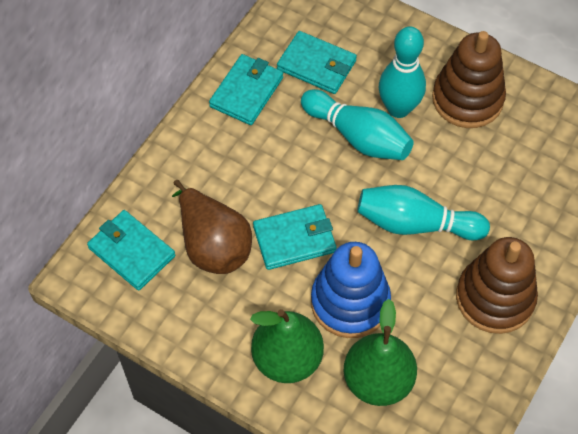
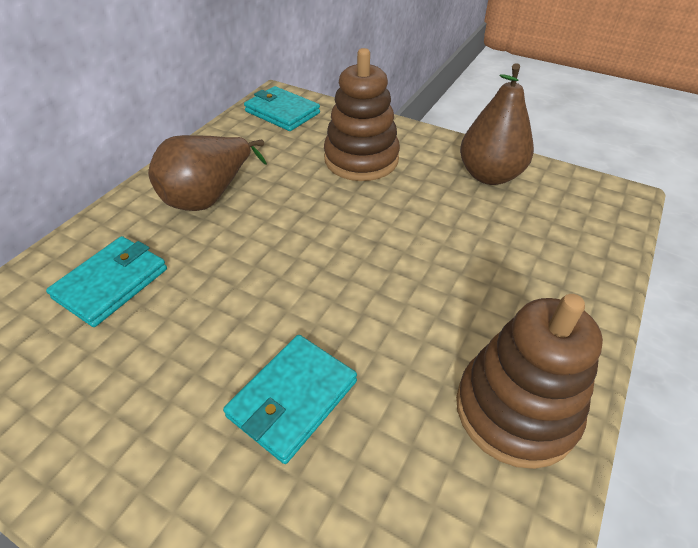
blue stacking toy: 1 -> 0
brown pear: 1 -> 2
green pear: 2 -> 0
turquoise bowling pin: 3 -> 0
turquoise wallet: 4 -> 3

